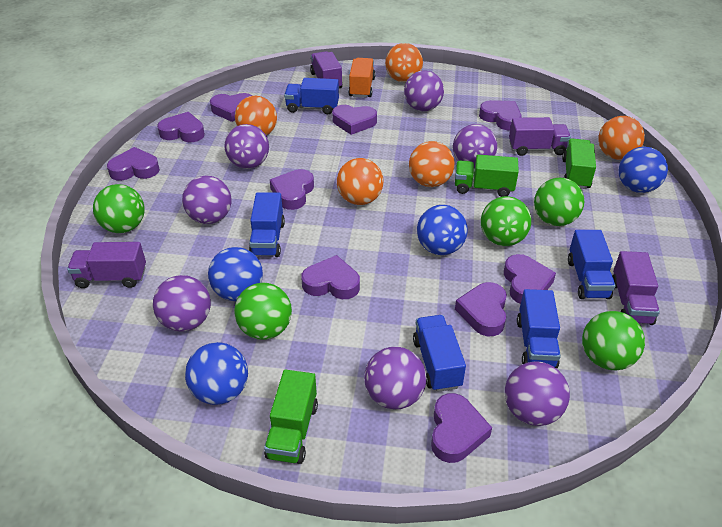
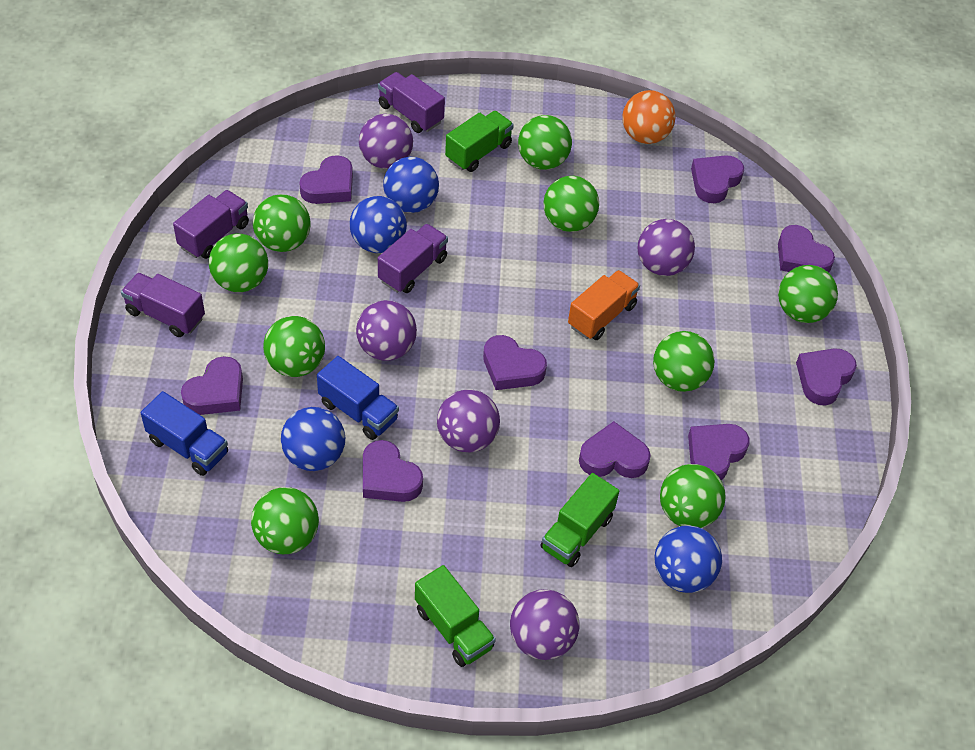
blue truck: 5 -> 2
green ball: 5 -> 9
orange ball: 5 -> 1
purple ball: 7 -> 5
purple heart: 10 -> 9

